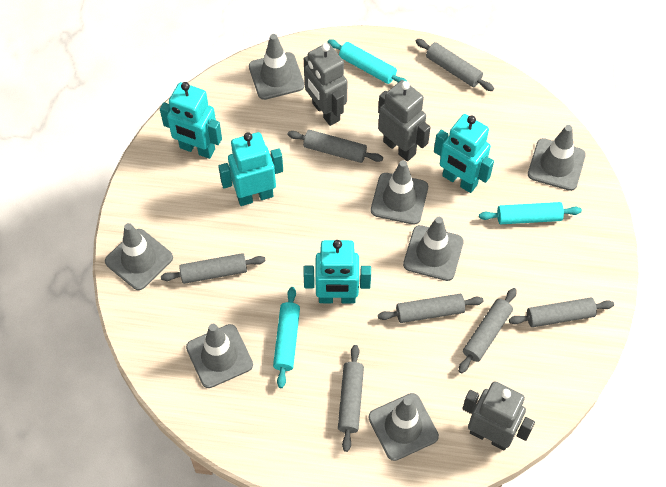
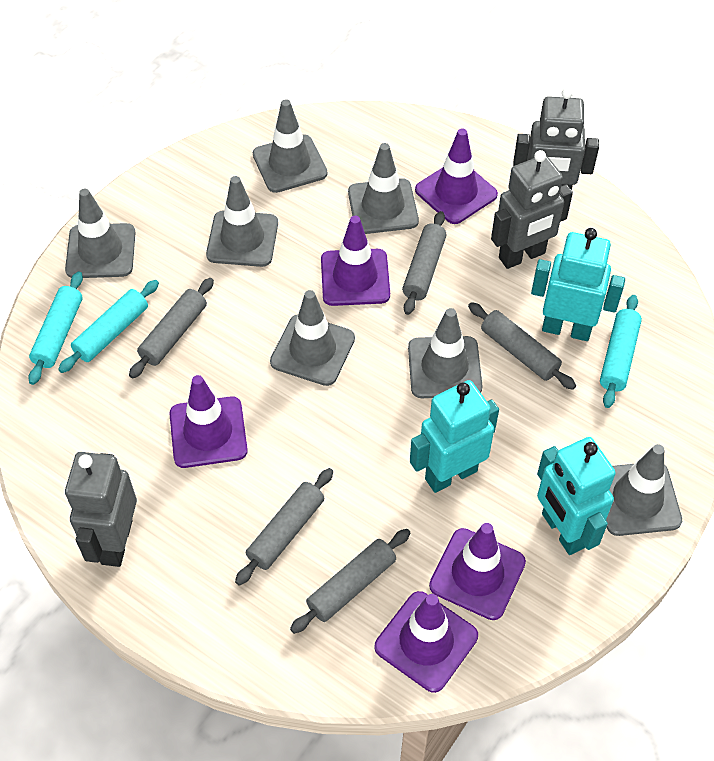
grey rolling pin: 7 -> 5
purple traffic cone: 0 -> 5
turquoise robot: 4 -> 3

